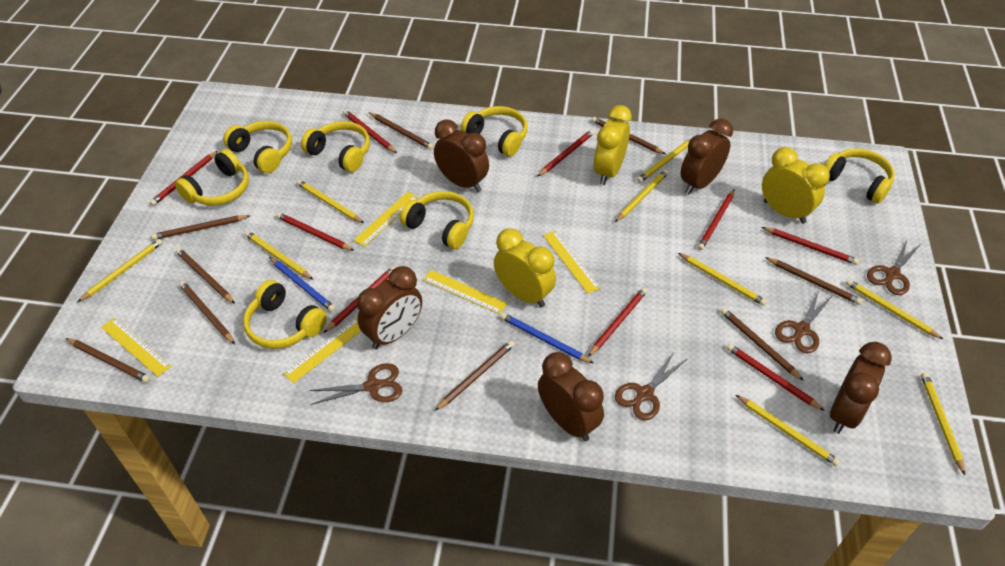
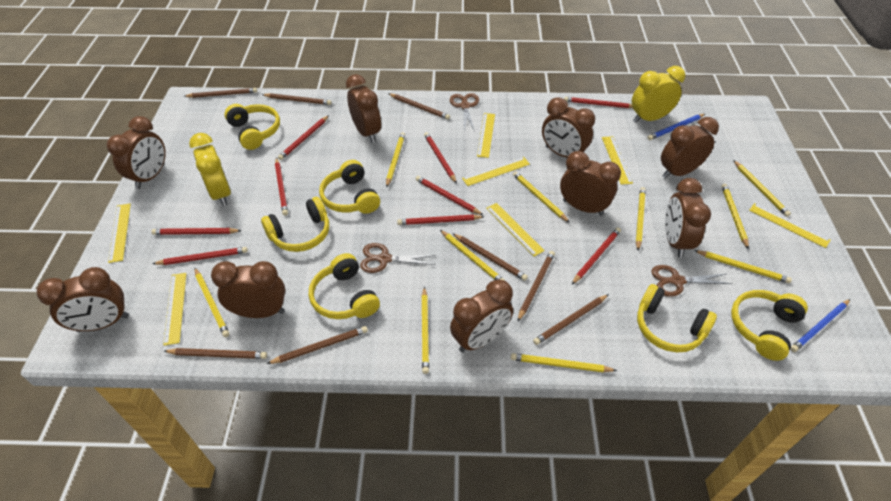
brown clock: 5 -> 9
brown pencil: 9 -> 8
brown scissors: 4 -> 3
yellow clock: 3 -> 2
yellow headphones: 7 -> 6
yellow pencil: 9 -> 10
yellow ruler: 5 -> 7

